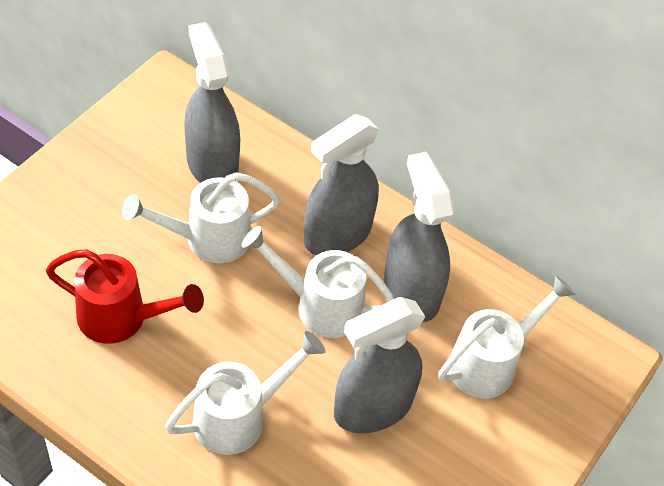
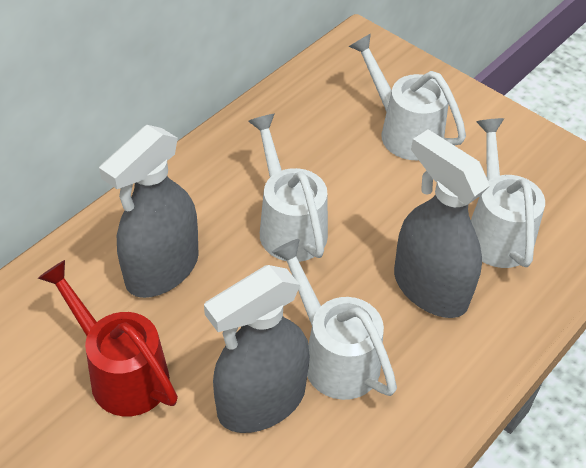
grey spray bottle: 4 -> 3

